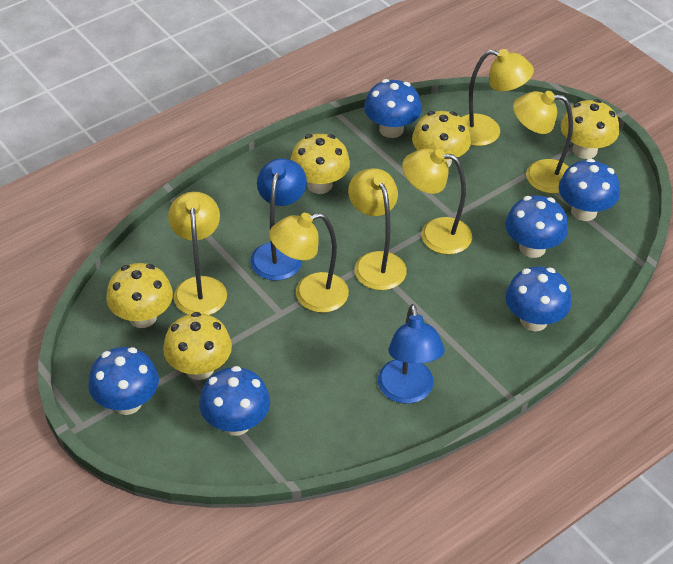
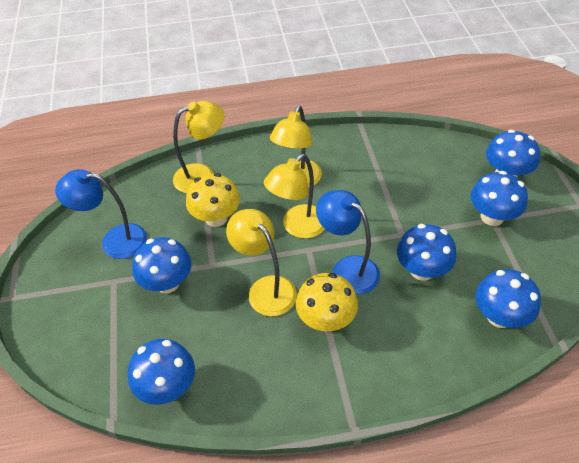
yellow lamp: 6 -> 4
yellow mushroom: 5 -> 2

